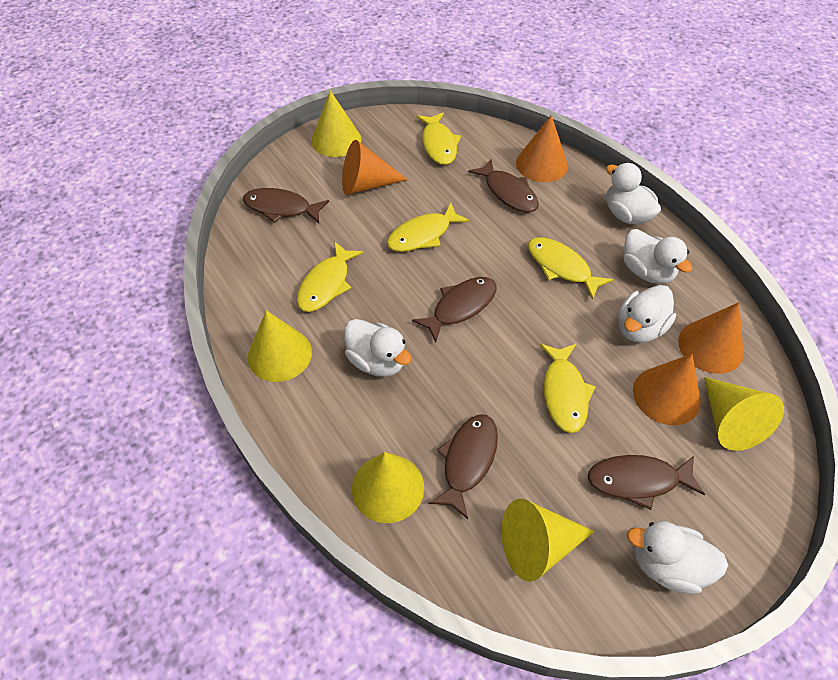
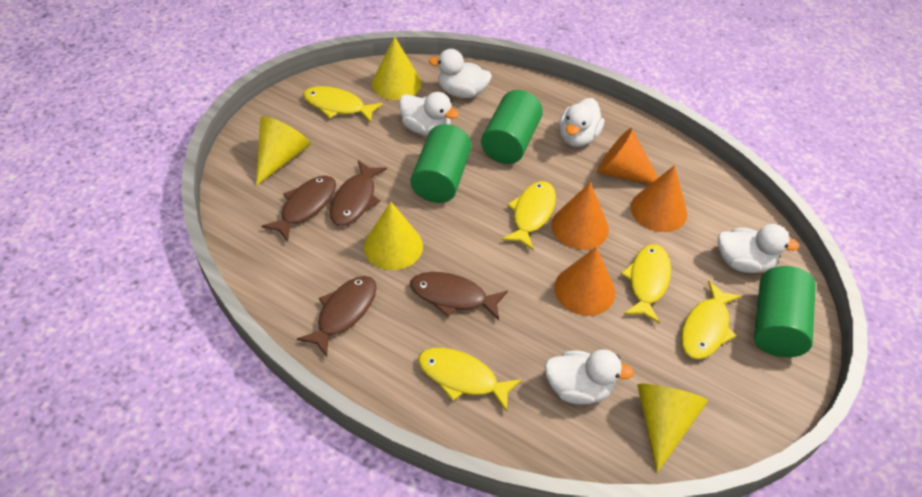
brown fish: 5 -> 4
green cylinder: 0 -> 3
yellow cone: 5 -> 4

